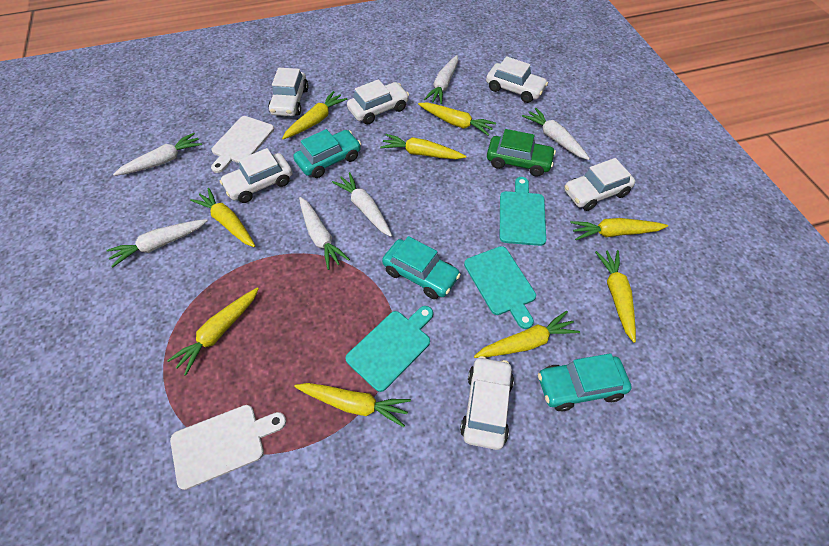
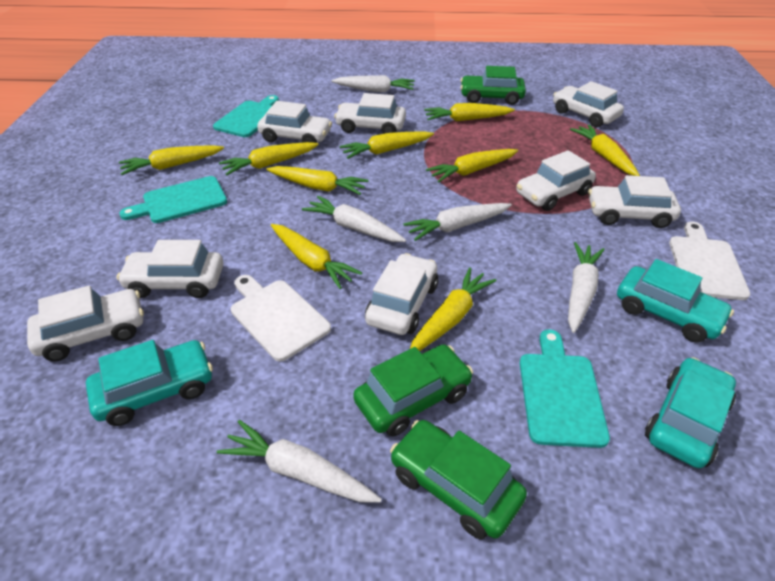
green car: 1 -> 3
white car: 6 -> 8
white carrot: 6 -> 5

